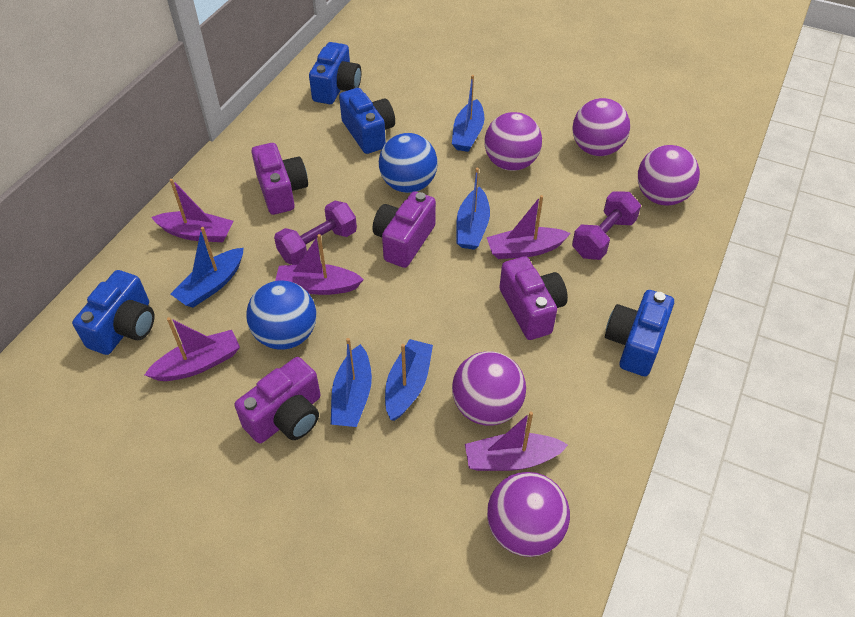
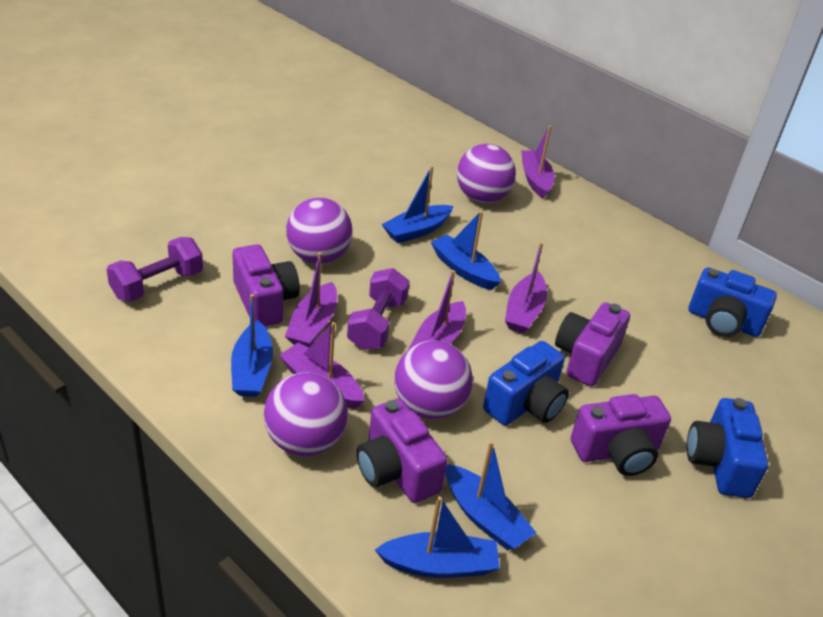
blue ball: 2 -> 0
blue camera: 4 -> 3
purple ball: 5 -> 4

